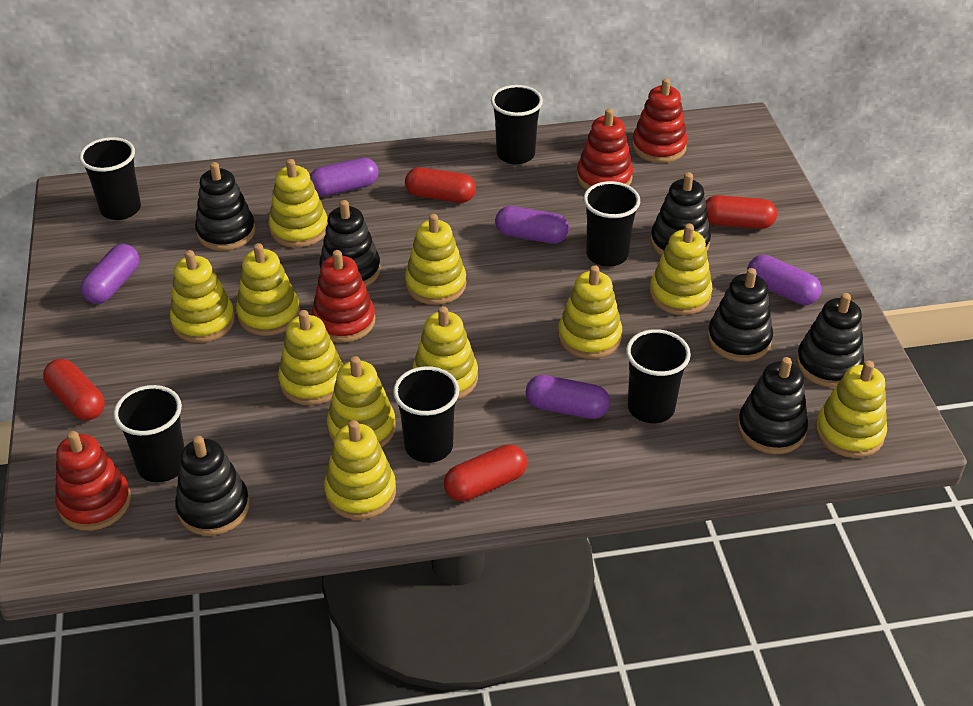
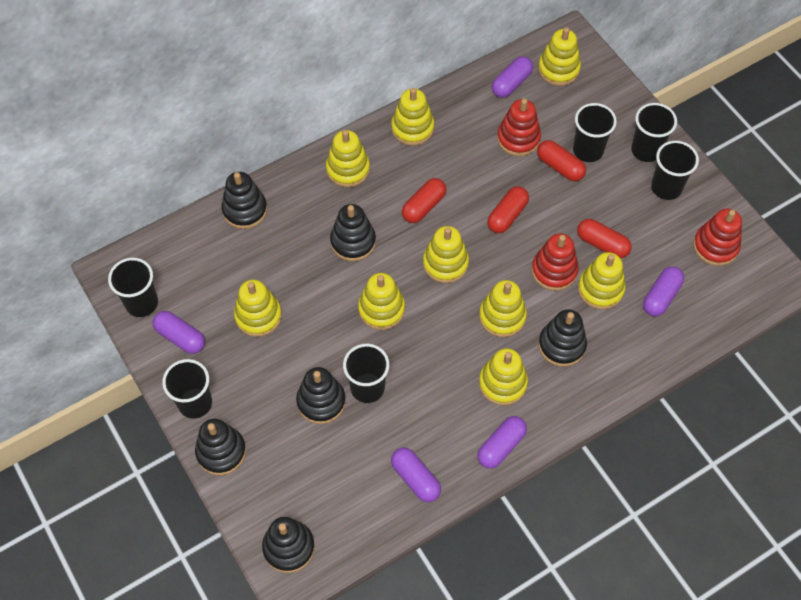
black stacking toy: 7 -> 6
red stacking toy: 4 -> 3
yellow stacking toy: 11 -> 9

